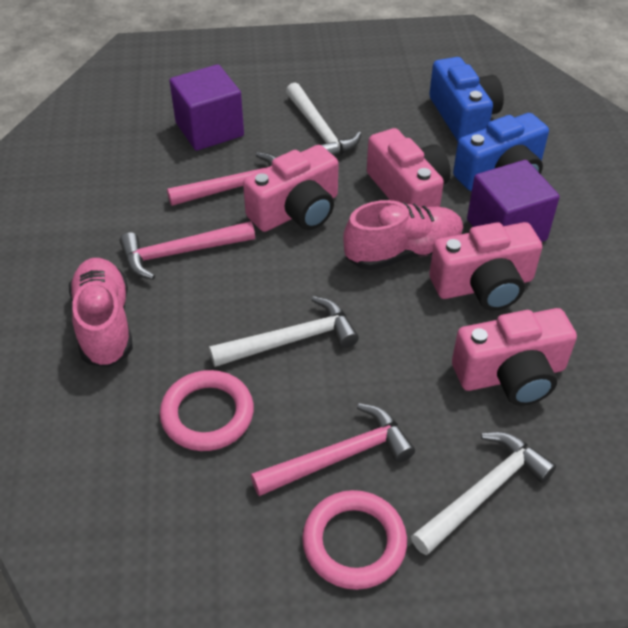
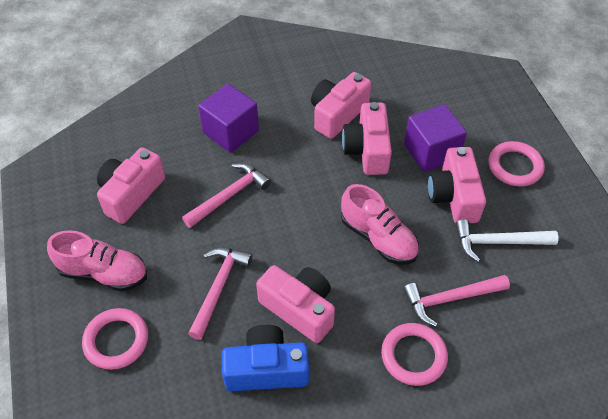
blue camera: 2 -> 1
pink camera: 4 -> 5
pink ring: 2 -> 3
white hammer: 3 -> 1

